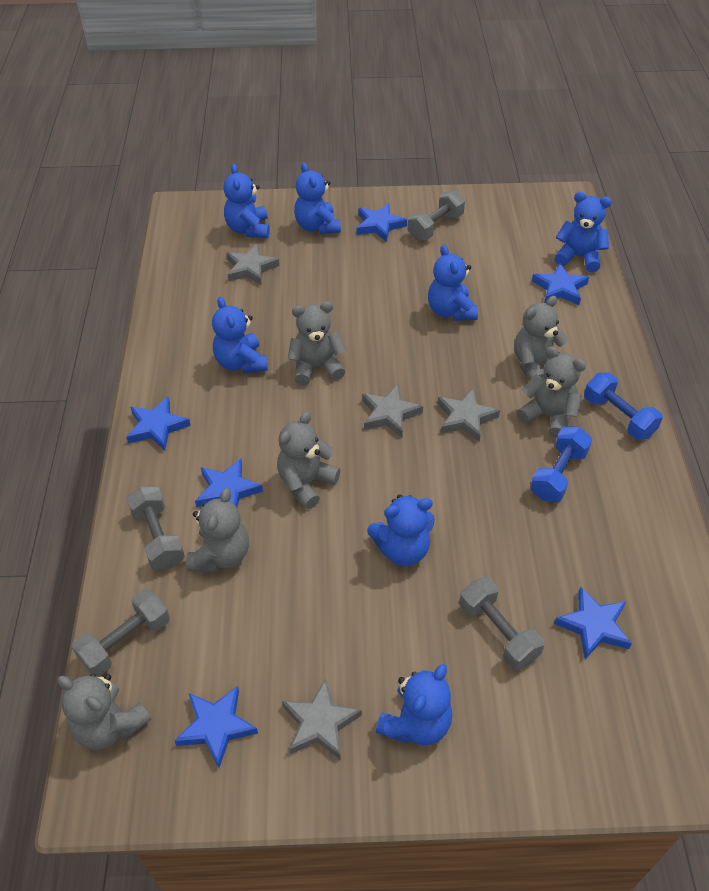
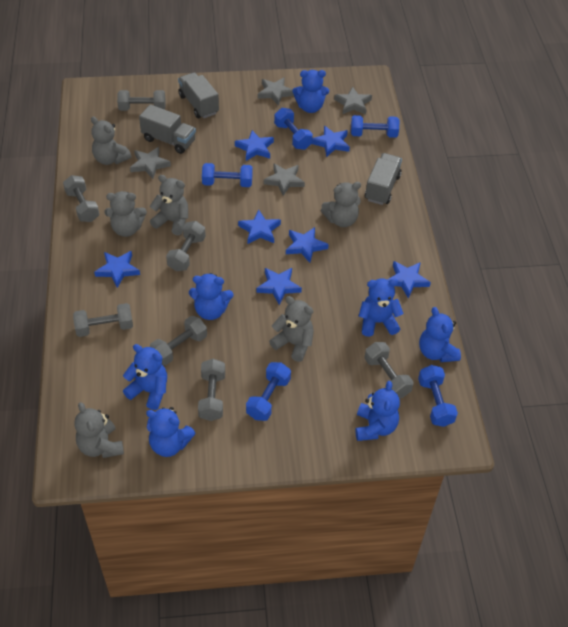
blue dumbbell: 2 -> 5
blue star: 6 -> 7
grey dumbbell: 4 -> 7
grey truck: 0 -> 3

